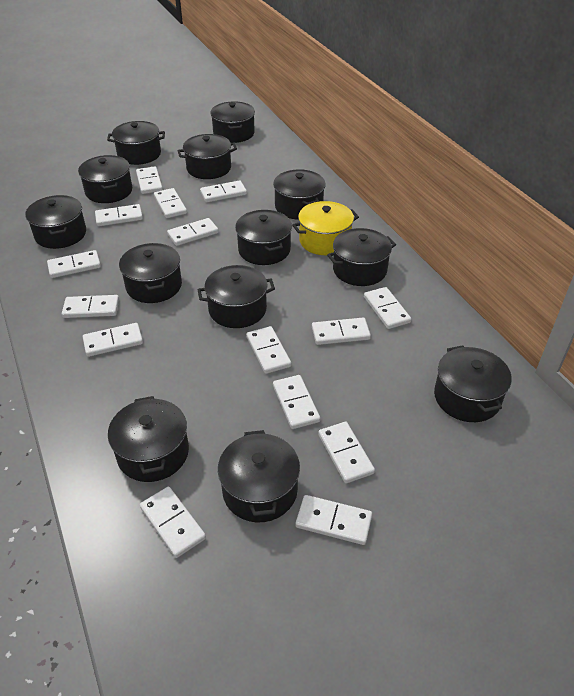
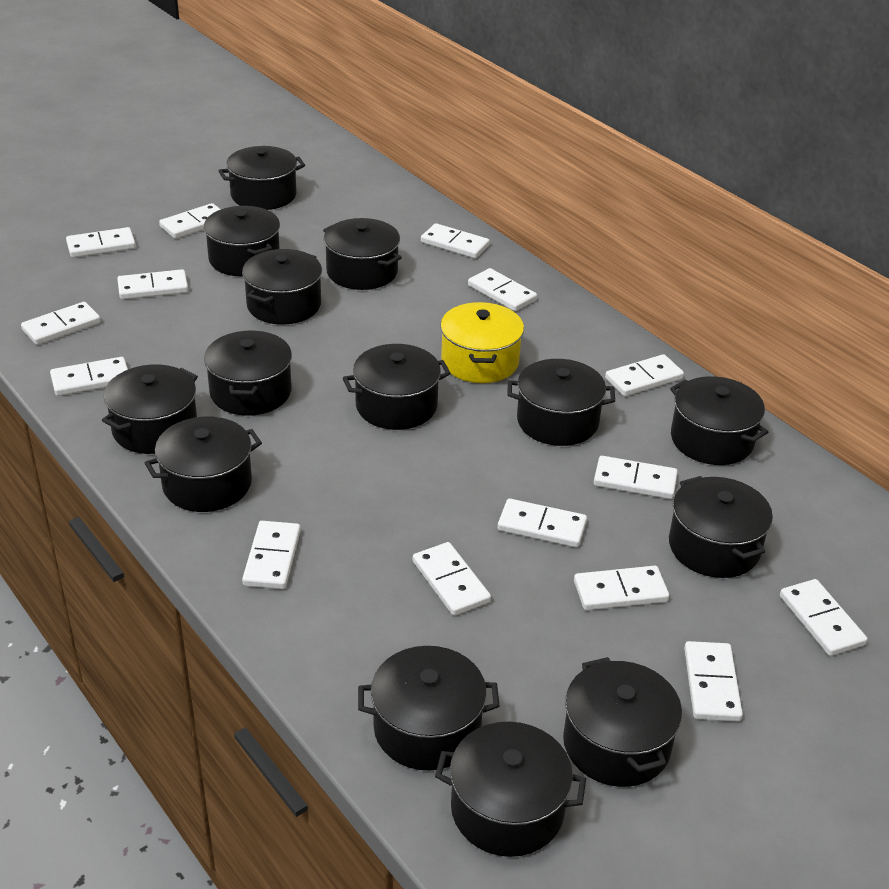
black pot: 13 -> 14

